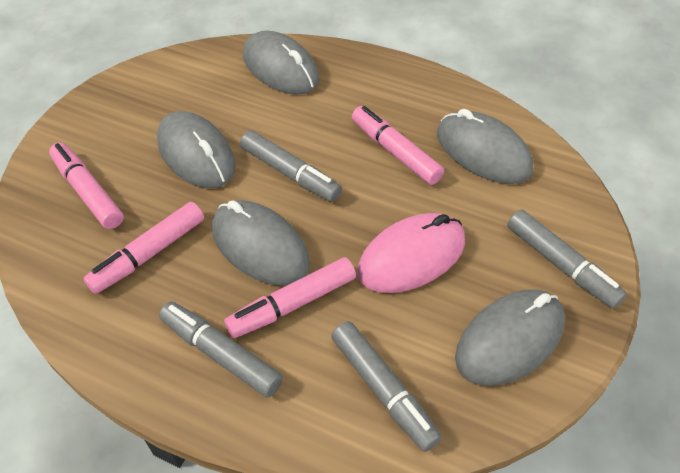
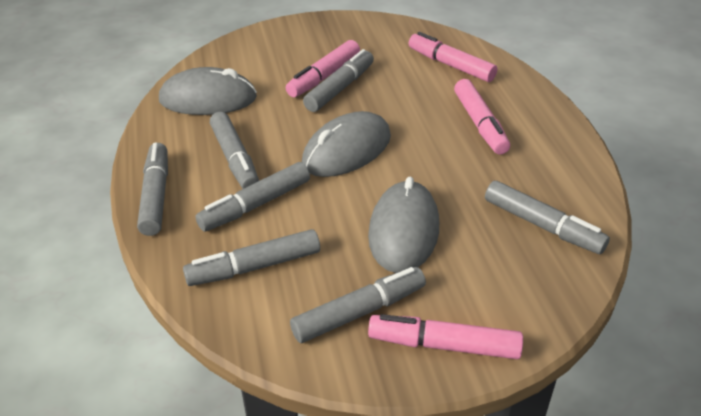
grey marker: 4 -> 7
grey mouse: 5 -> 3
pink mouse: 1 -> 0

